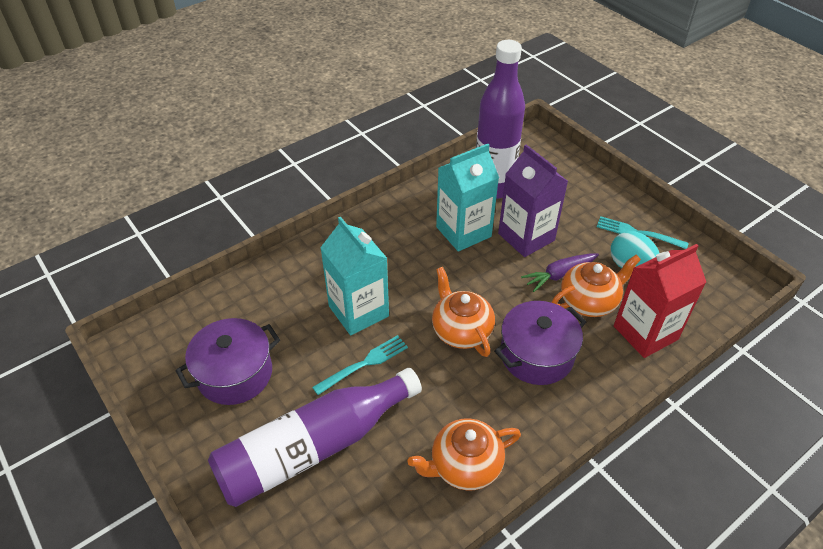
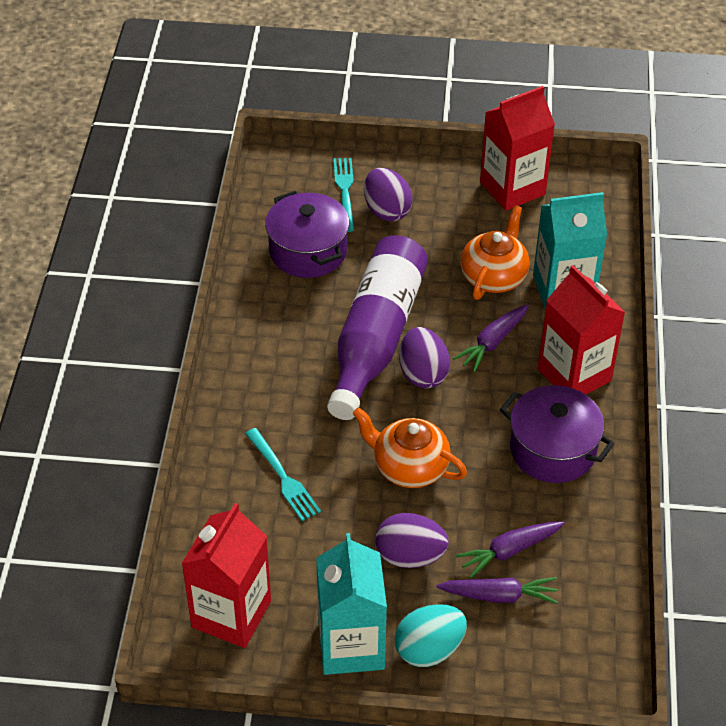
orange teapot: 3 -> 2
purple bottle: 2 -> 1
purple carrot: 1 -> 3
purple carton: 1 -> 0
purple egg: 0 -> 3
red carton: 1 -> 3

